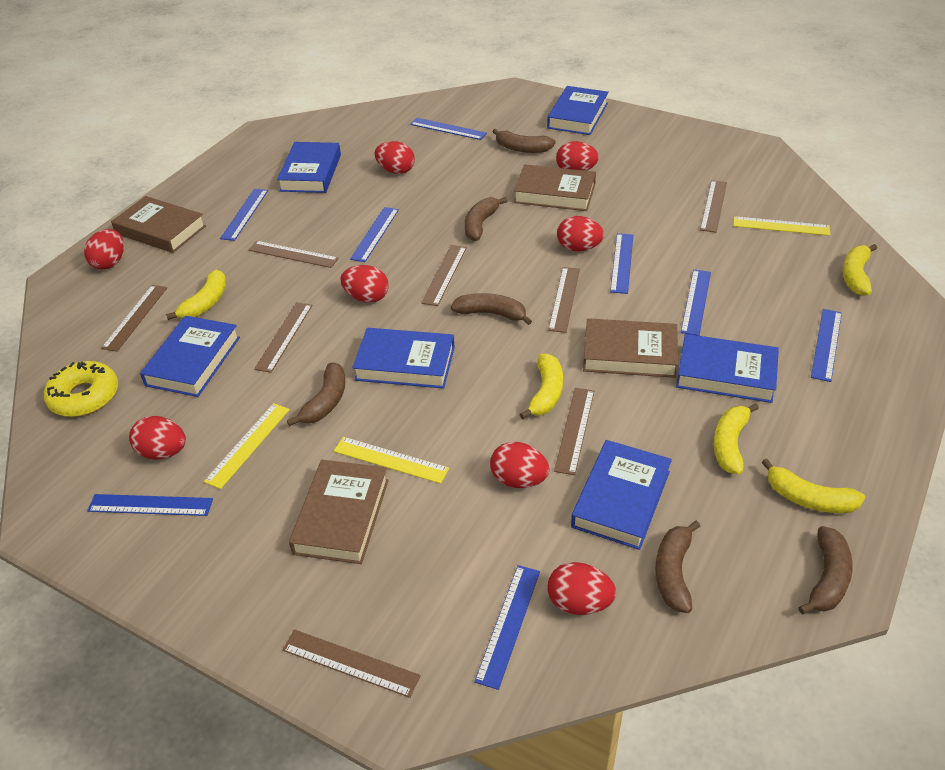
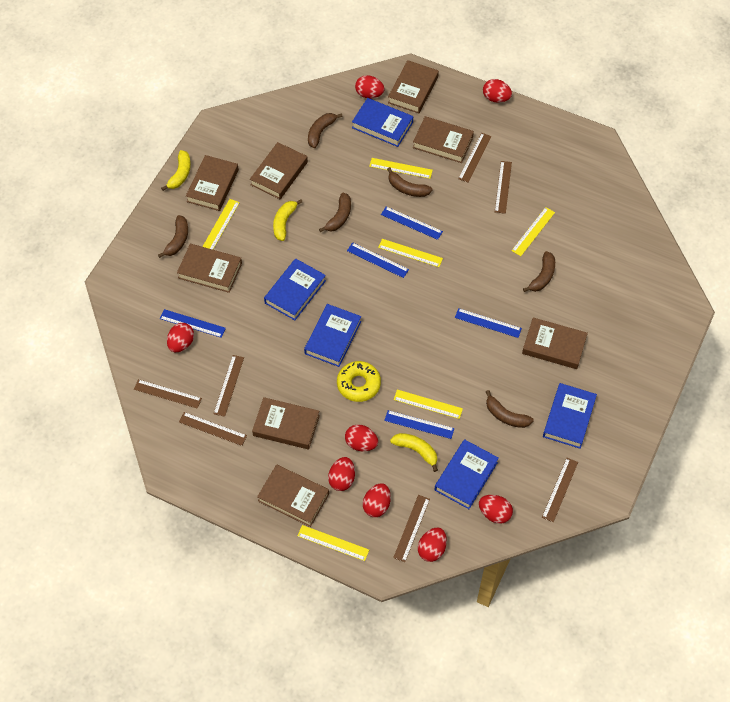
blue book: 6 -> 5
blue ruler: 8 -> 5
brown book: 4 -> 8
brown ruler: 8 -> 7
yellow banana: 5 -> 3
yellow ruler: 3 -> 6

